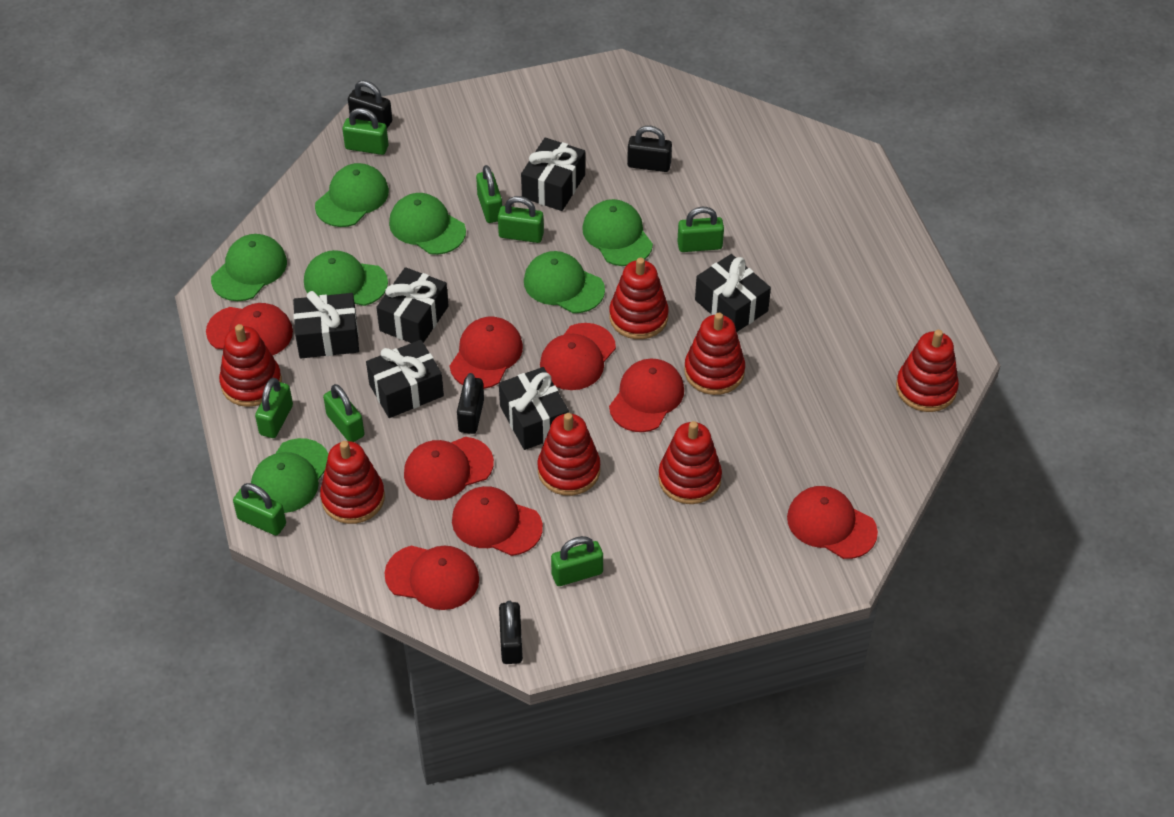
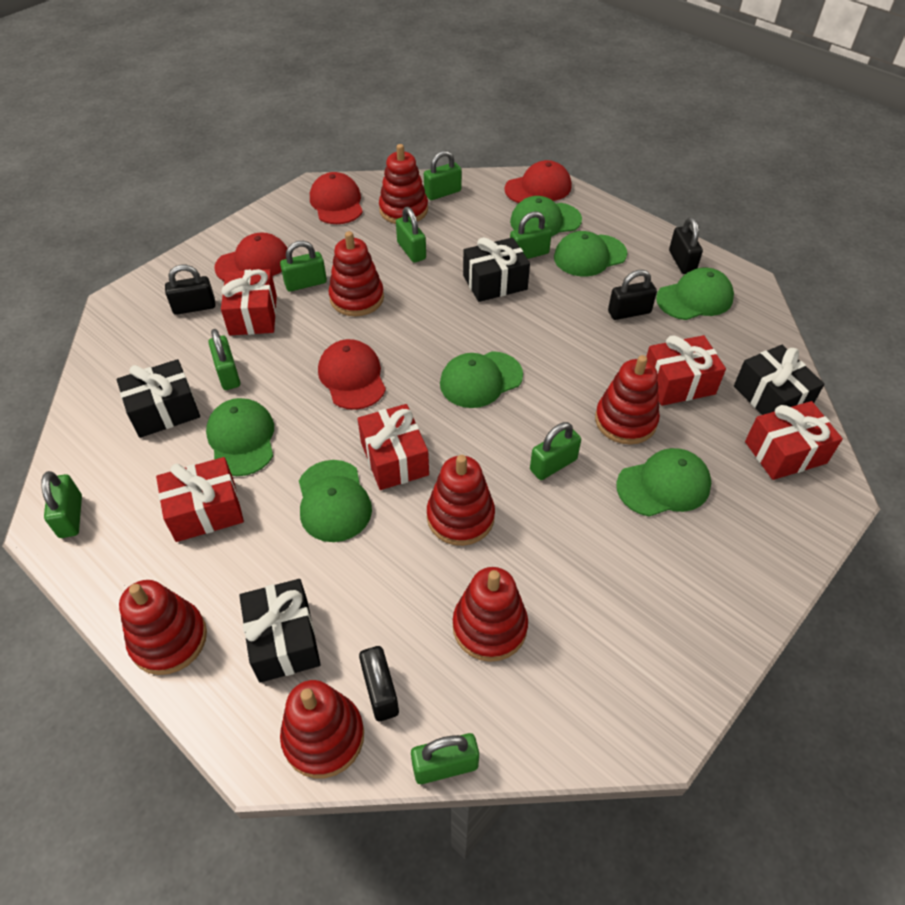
black gift: 6 -> 4
red cap: 8 -> 4
red gift: 0 -> 5

